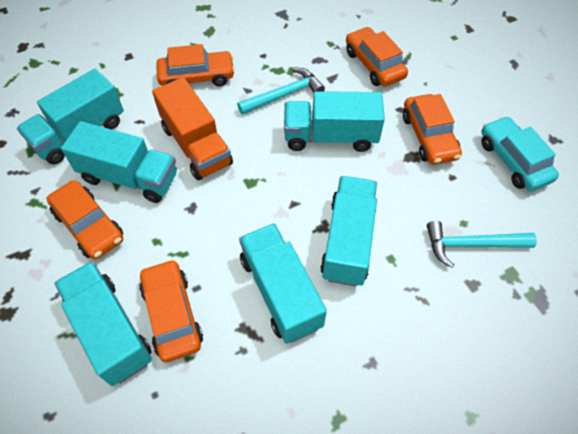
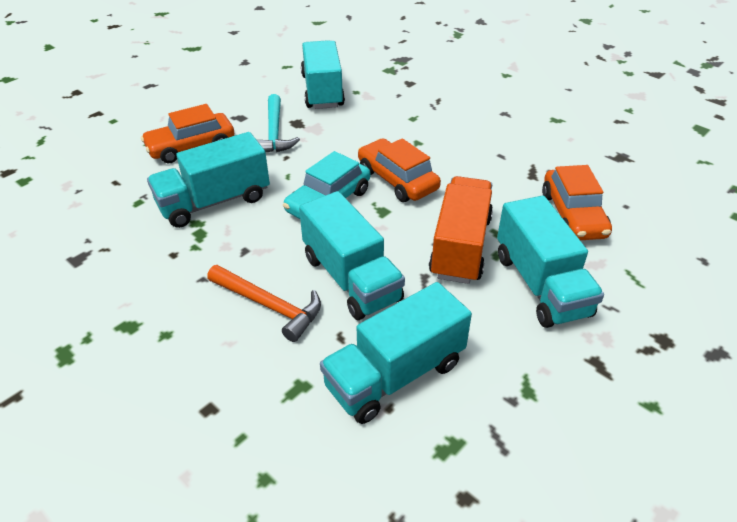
orange car: 5 -> 3
orange hammer: 0 -> 1
turquoise hammer: 2 -> 1
turquoise truck: 6 -> 5

